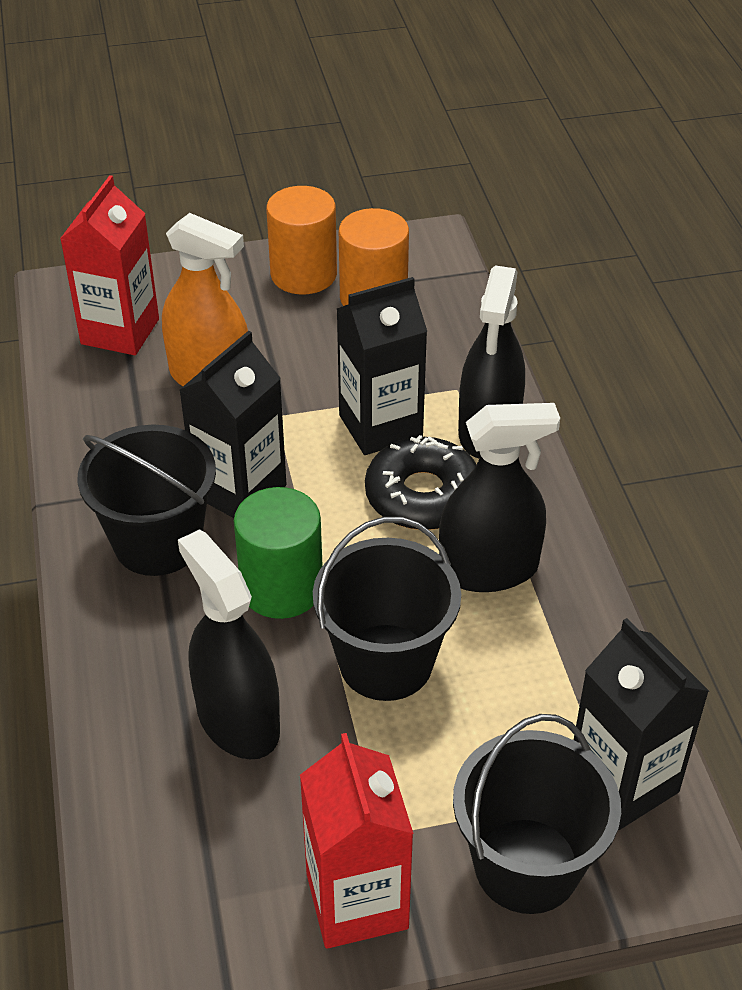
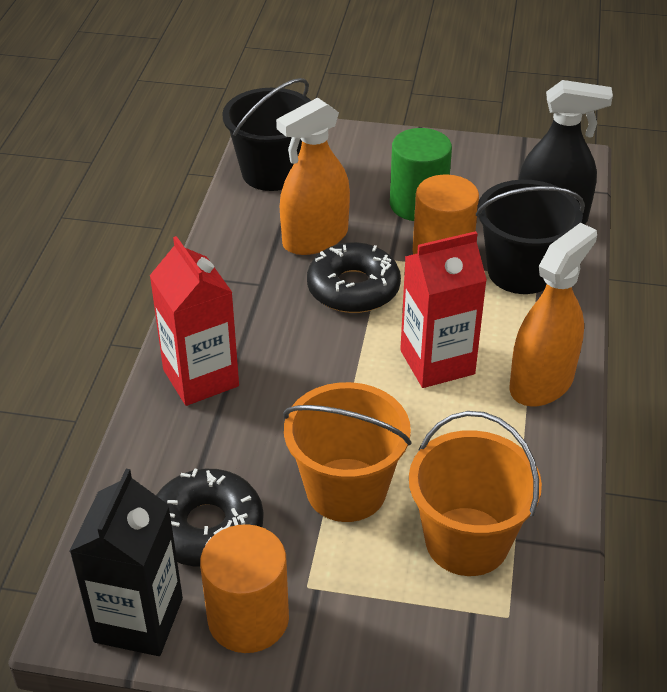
black bucket: 3 -> 2
black carton: 3 -> 1
black donut: 1 -> 2
black spray bottle: 3 -> 1
orange bucket: 0 -> 2
orange spray bottle: 1 -> 2

